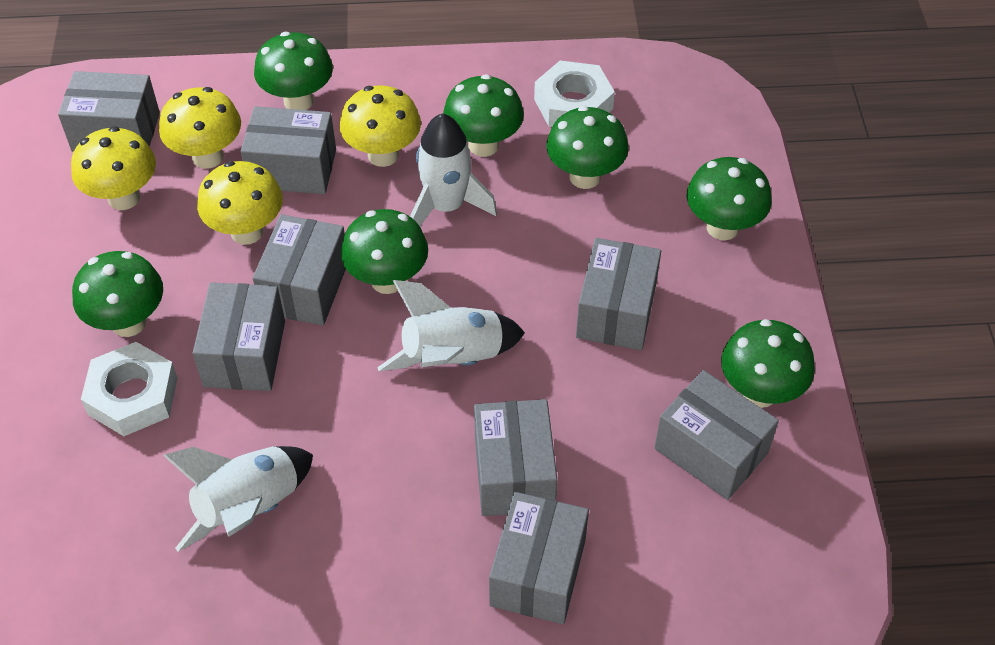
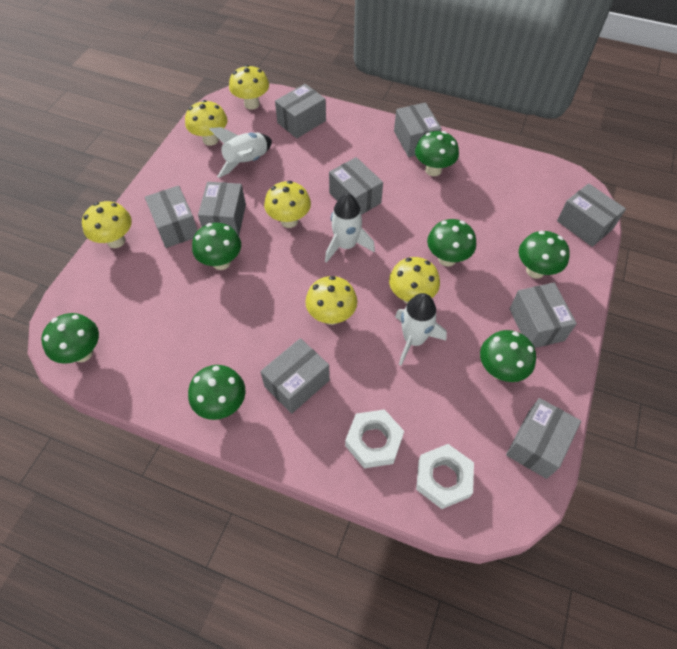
grey box: 8 -> 9
yellow mushroom: 4 -> 6

